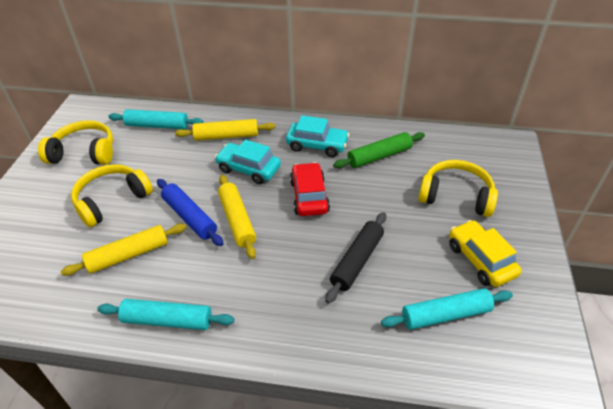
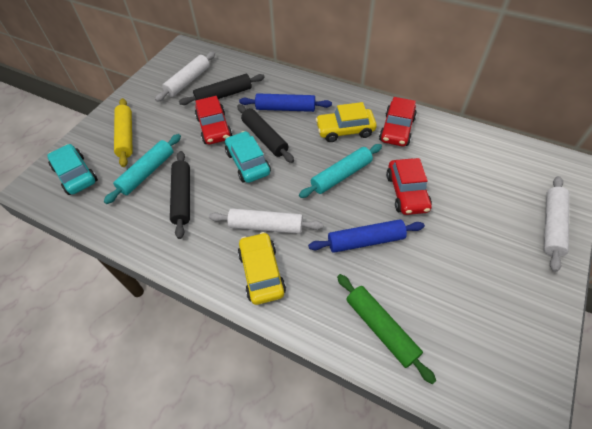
black rolling pin: 1 -> 3
blue rolling pin: 1 -> 2
red car: 1 -> 3
turquoise rolling pin: 3 -> 2
white rolling pin: 0 -> 3
yellow car: 1 -> 2
yellow headphones: 3 -> 0
yellow rolling pin: 3 -> 1

